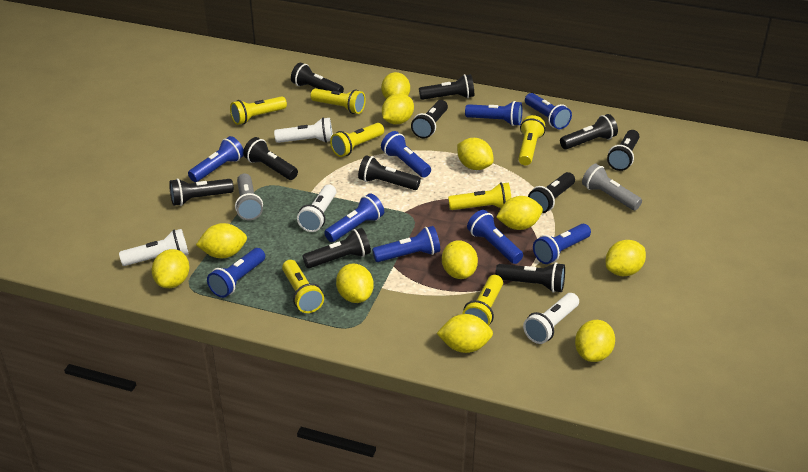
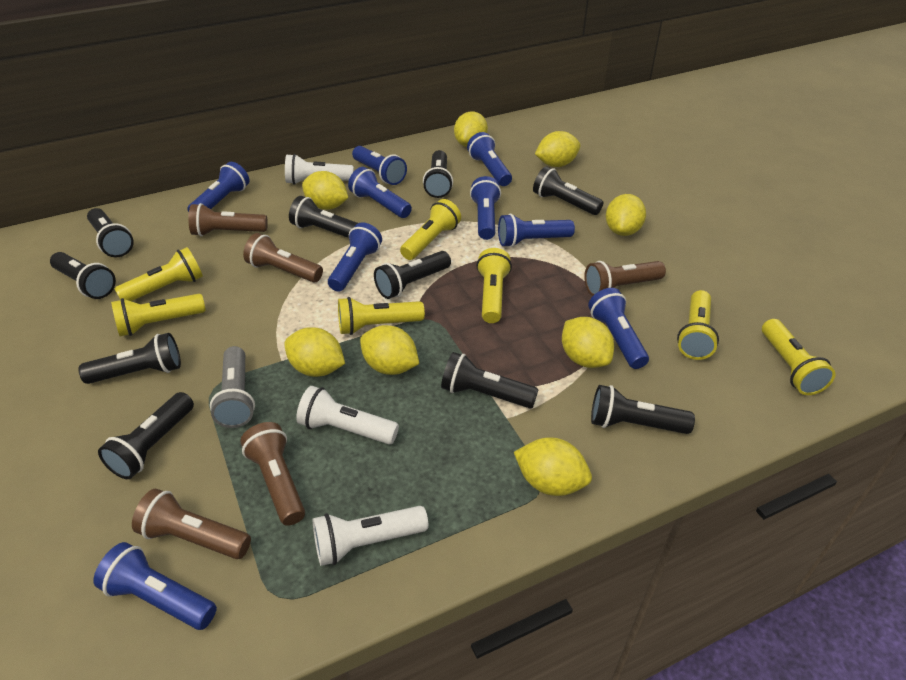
black flashlight: 11 -> 10
brown flashlight: 0 -> 5
grey flashlight: 2 -> 1
white flashlight: 4 -> 3
yellow lemon: 11 -> 8

